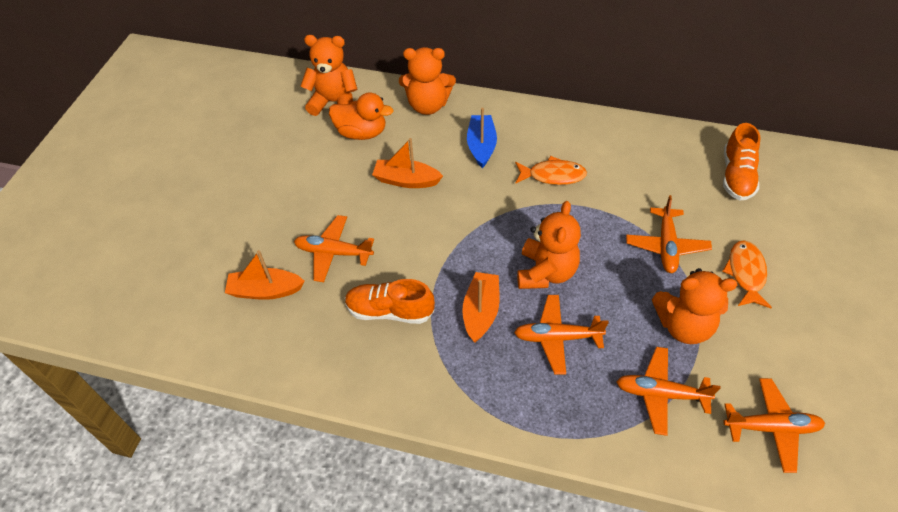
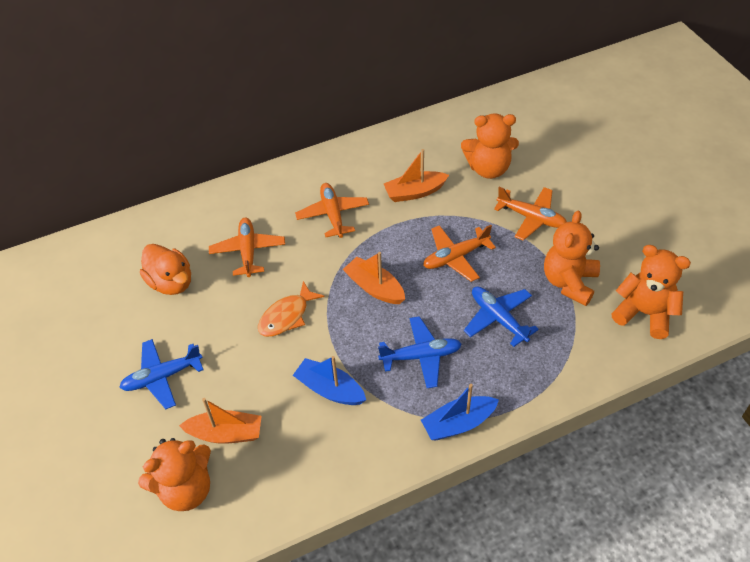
blue boat: 1 -> 2
blue plane: 0 -> 3
orange fish: 2 -> 1
orange plane: 5 -> 4
orange shoe: 2 -> 0

